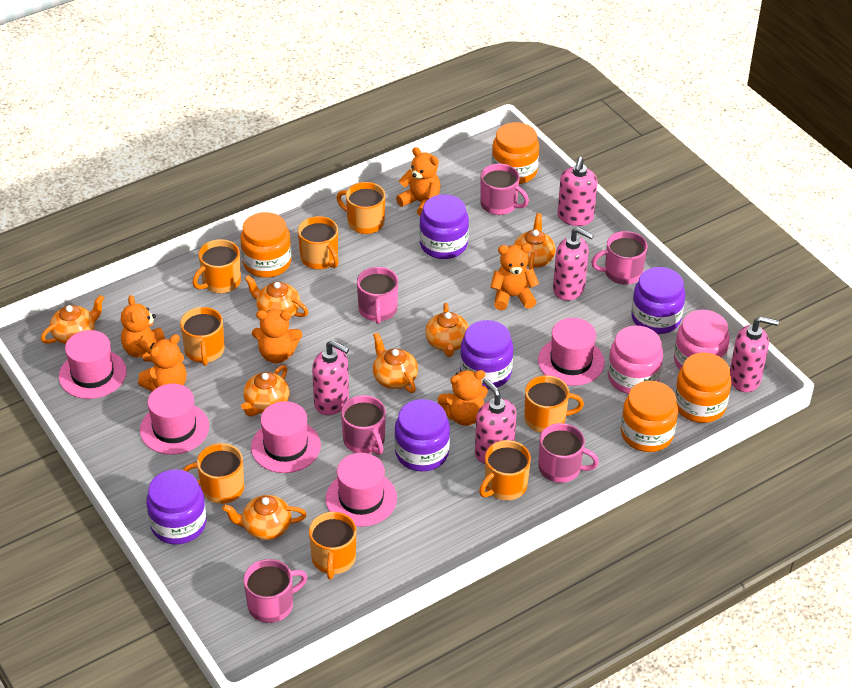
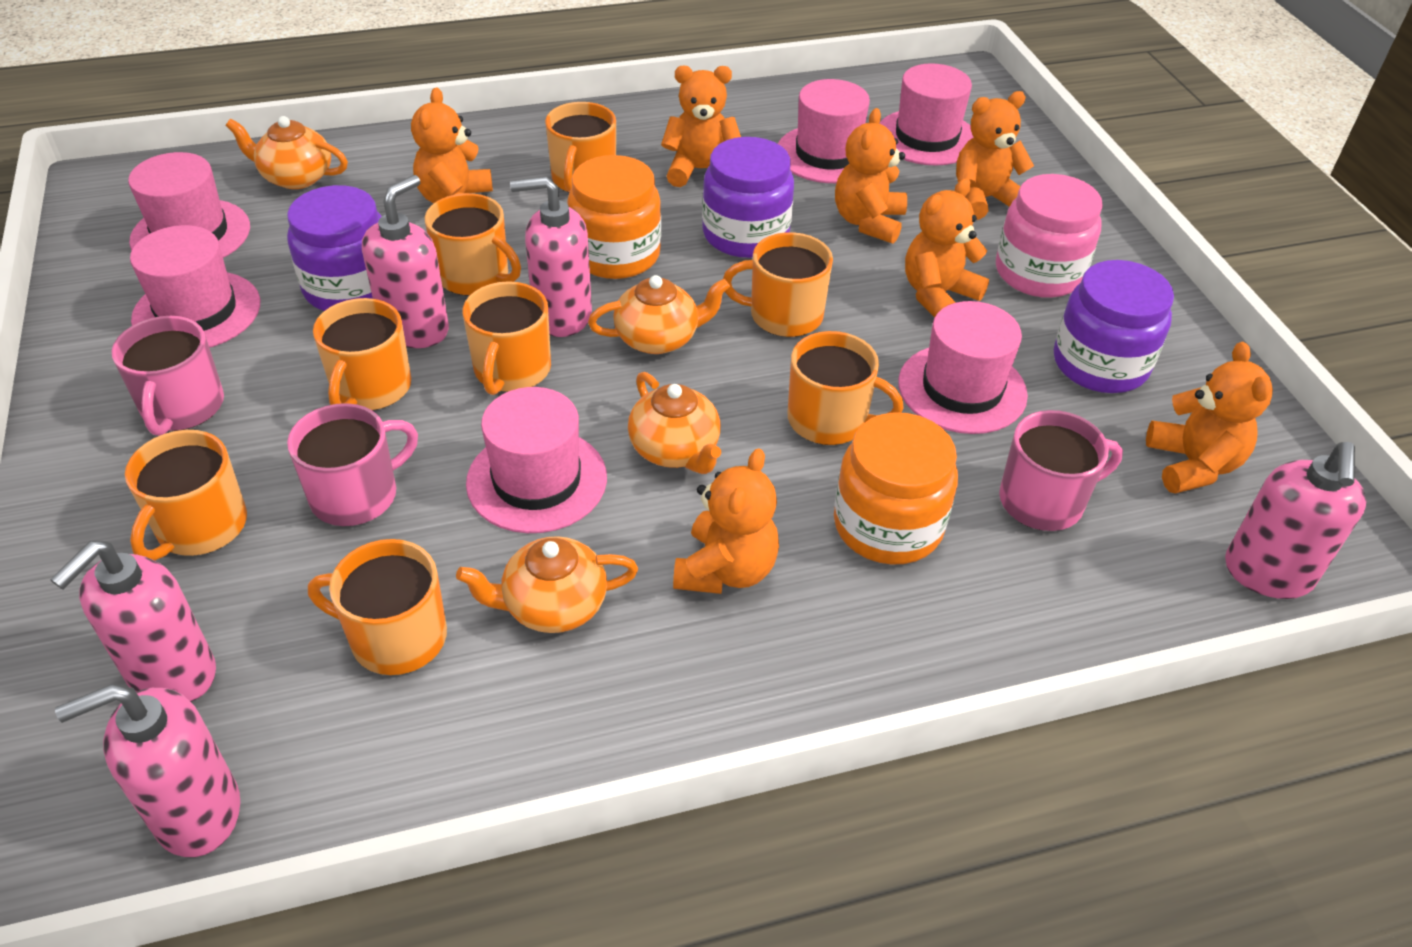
orange jar: 4 -> 2
orange teapot: 7 -> 4
orange teddy bear: 6 -> 7
pink hat: 5 -> 6
pink jar: 2 -> 1
pink mug: 6 -> 3
purple jar: 5 -> 3

